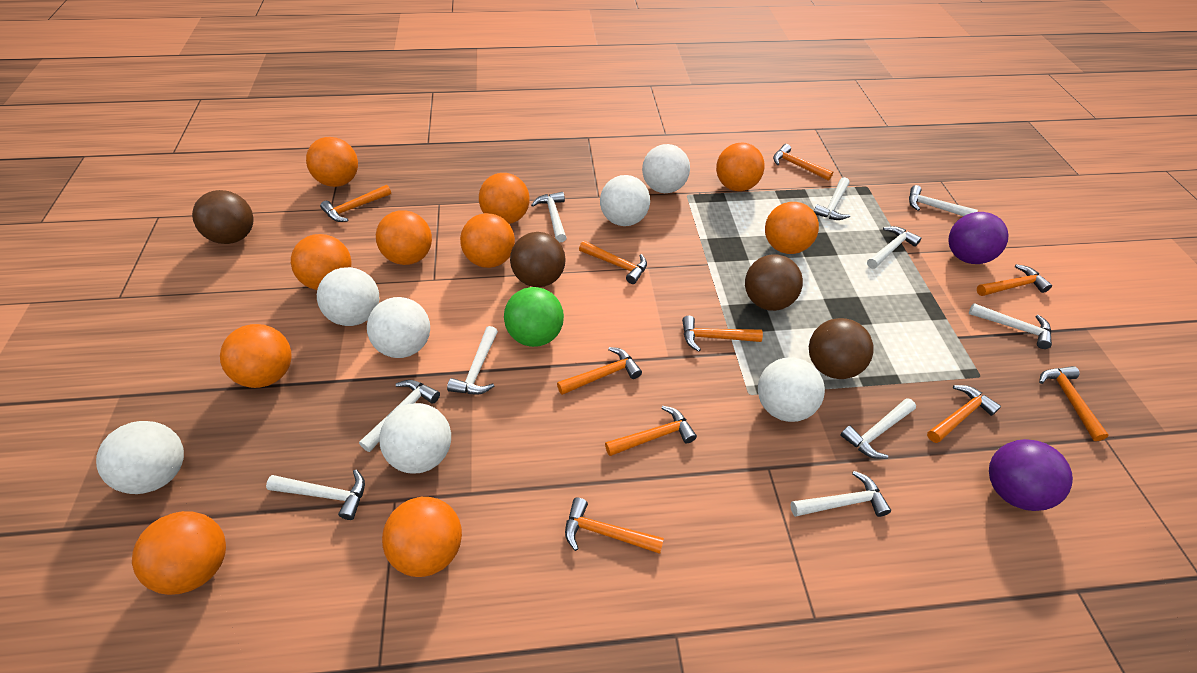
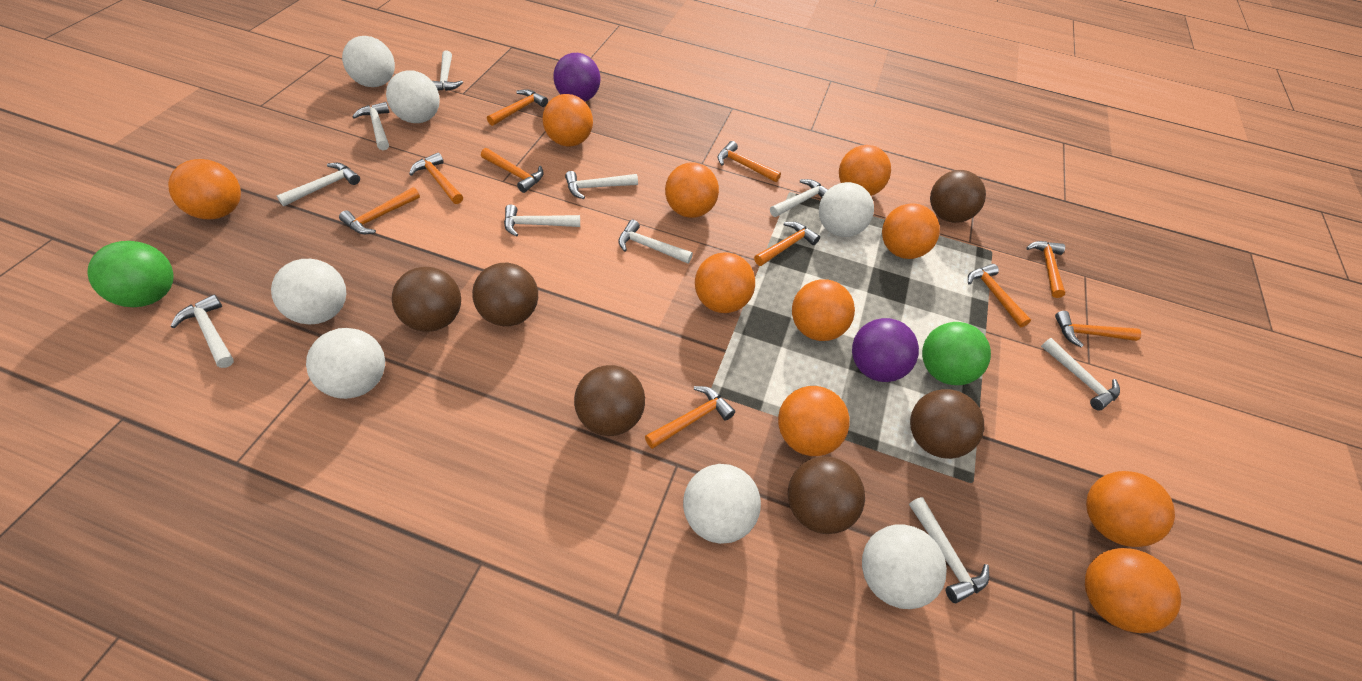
brown ball: 4 -> 6
green ball: 1 -> 2

